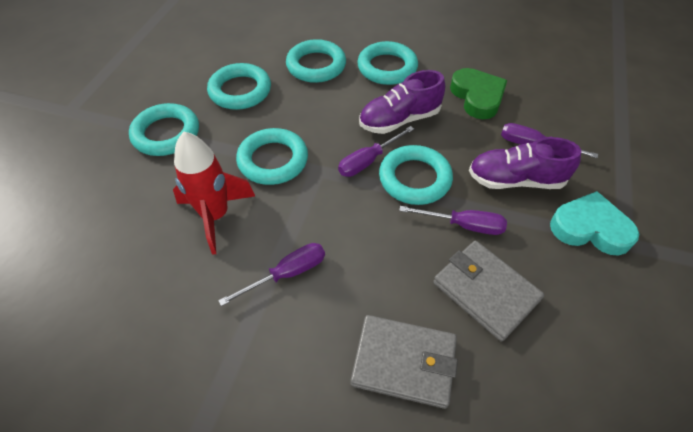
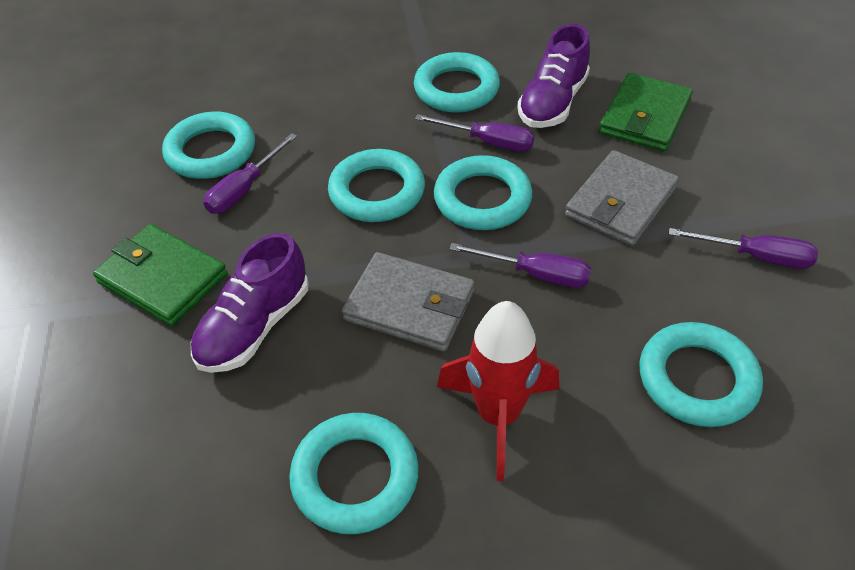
green heart: 1 -> 0
green wallet: 0 -> 2
turquoise heart: 1 -> 0

